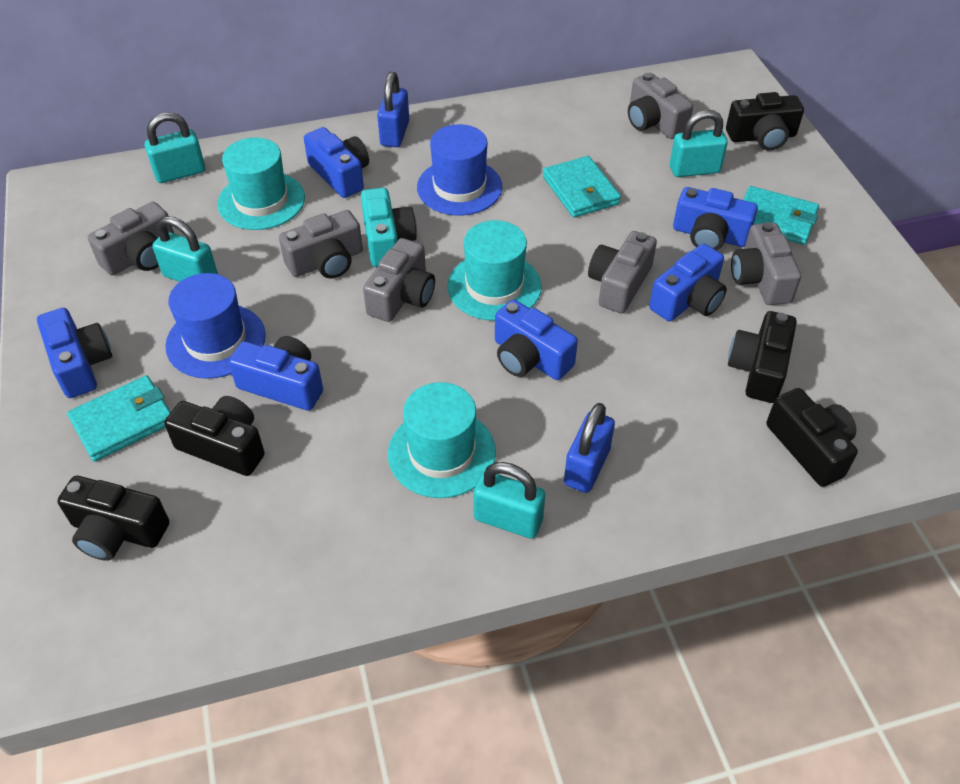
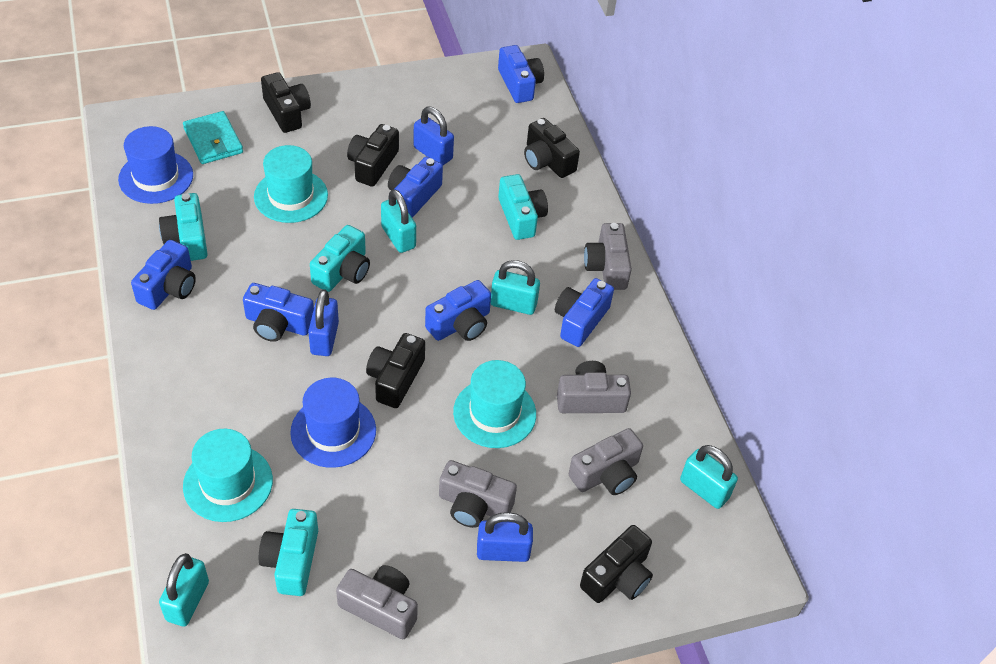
blue padlock: 2 -> 3
grey camera: 6 -> 5
turquoise camera: 1 -> 4
turquoise wallet: 3 -> 1

